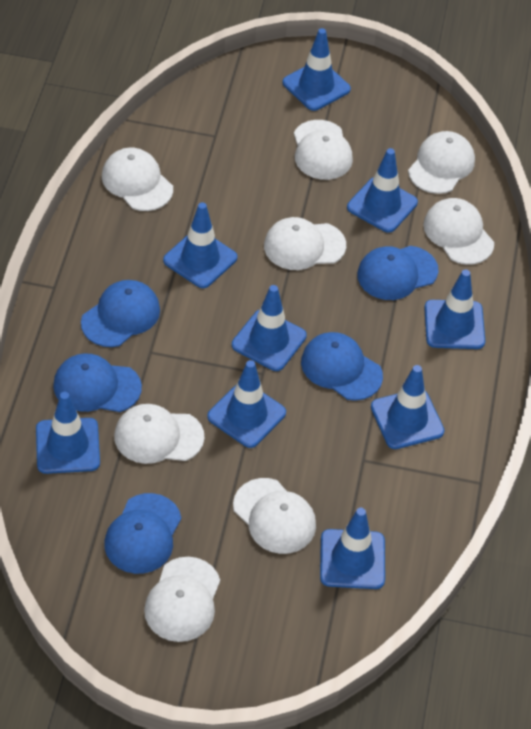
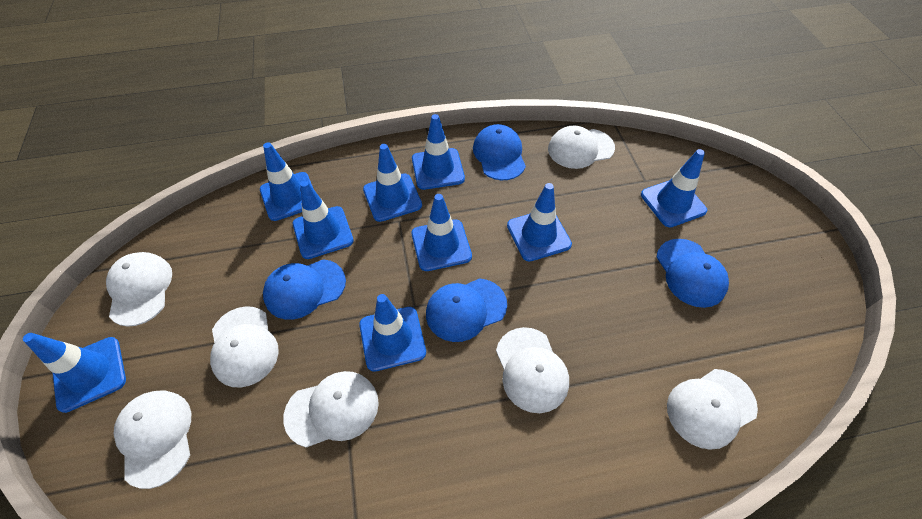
blue cap: 5 -> 4
white cap: 8 -> 7

